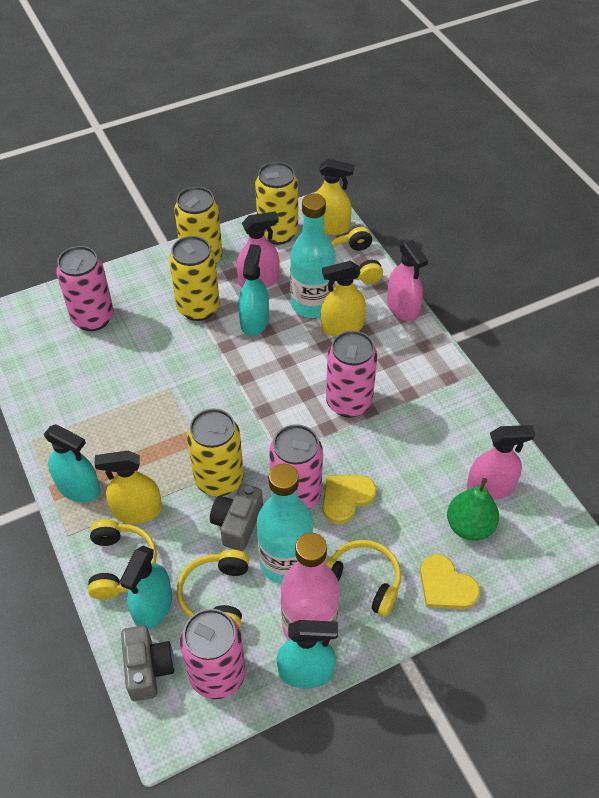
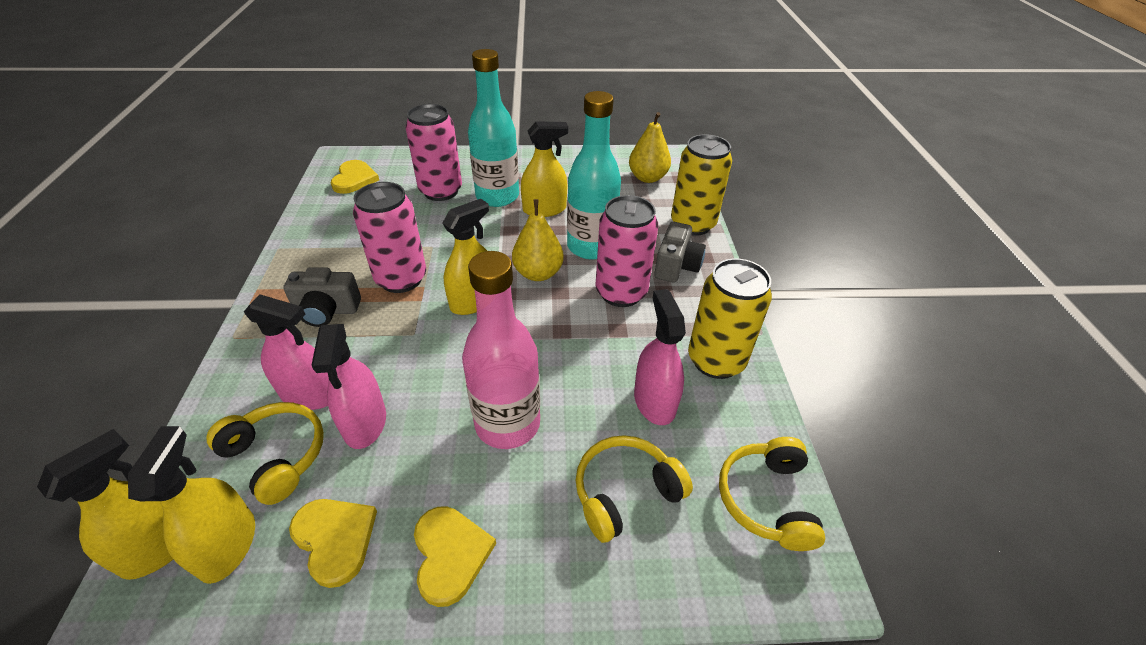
green pear: 1 -> 0
pink can: 4 -> 3
turquoise spray bottle: 4 -> 0
yellow can: 4 -> 2
yellow headphones: 4 -> 3
yellow heart: 2 -> 3
yellow pear: 0 -> 2
yellow spray bottle: 3 -> 4

